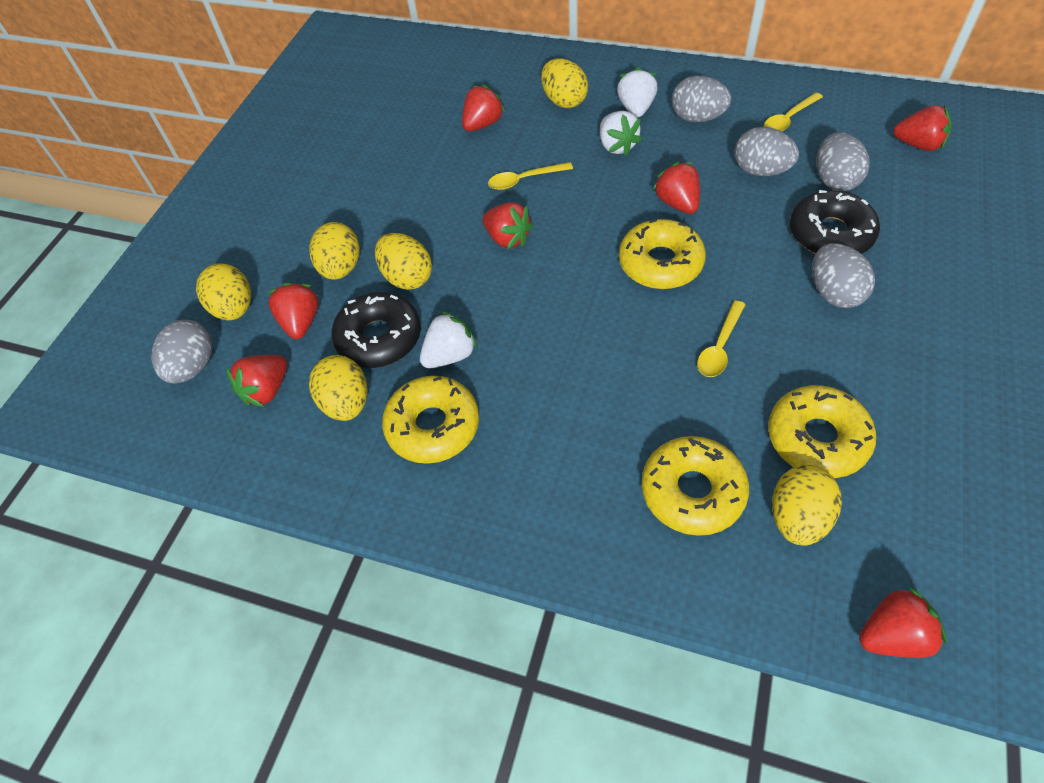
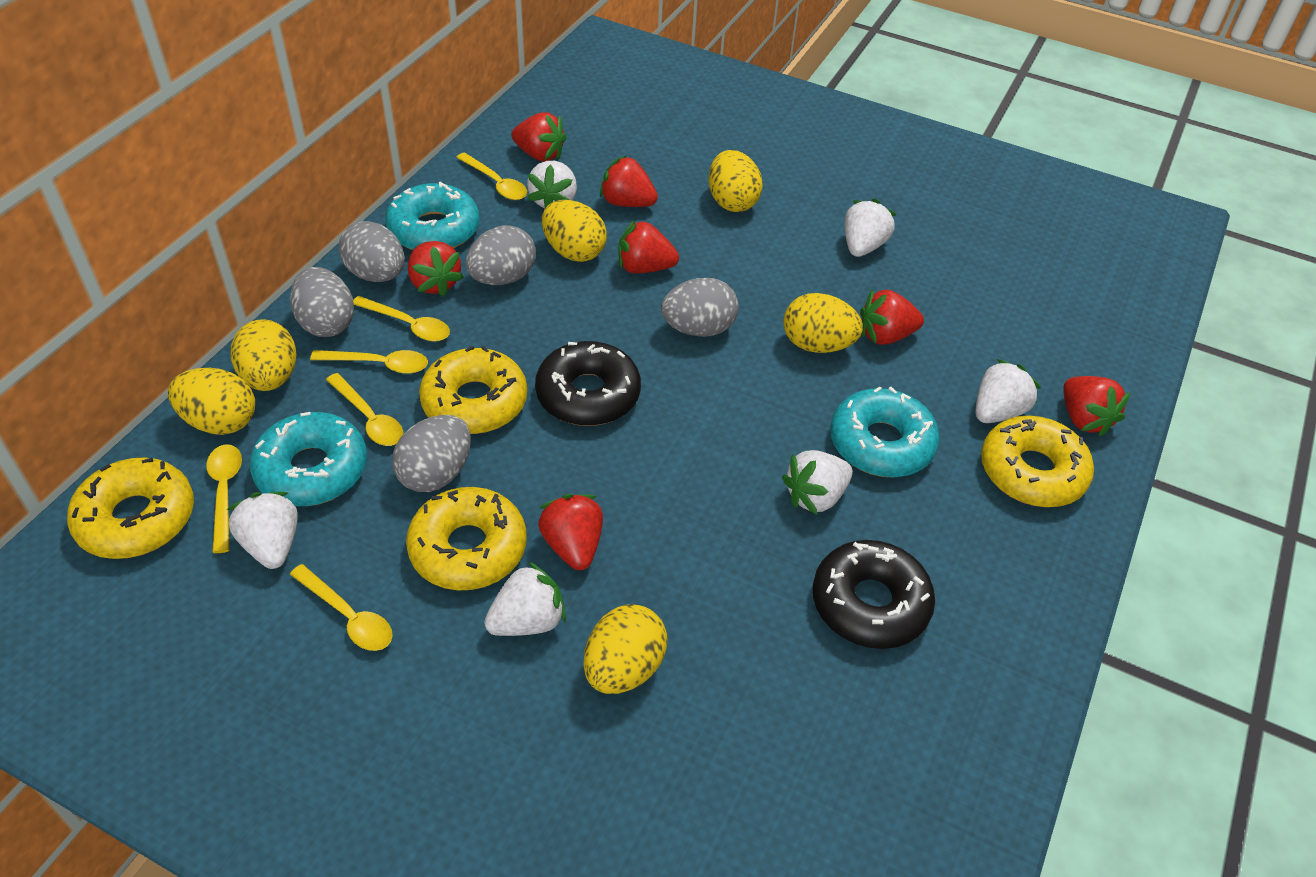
turquoise donut: 0 -> 3
white strawberry: 3 -> 6
yellow spoon: 3 -> 6

